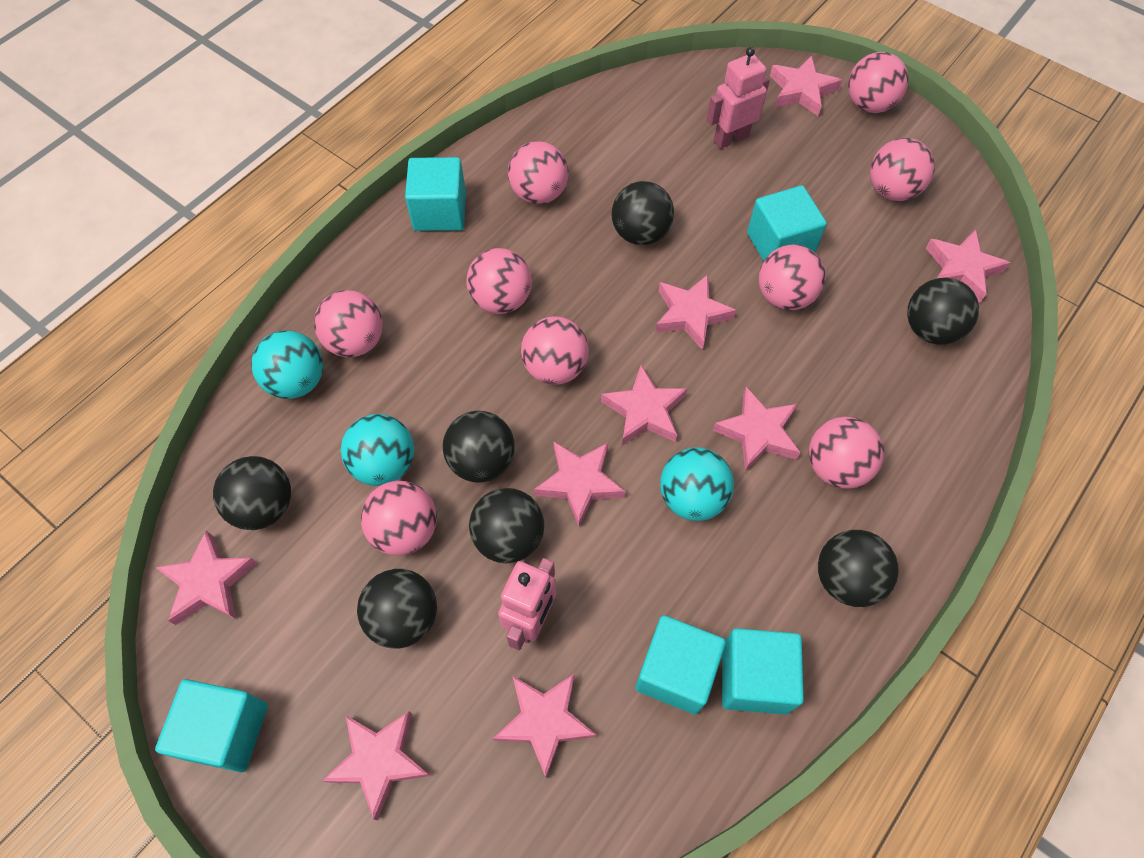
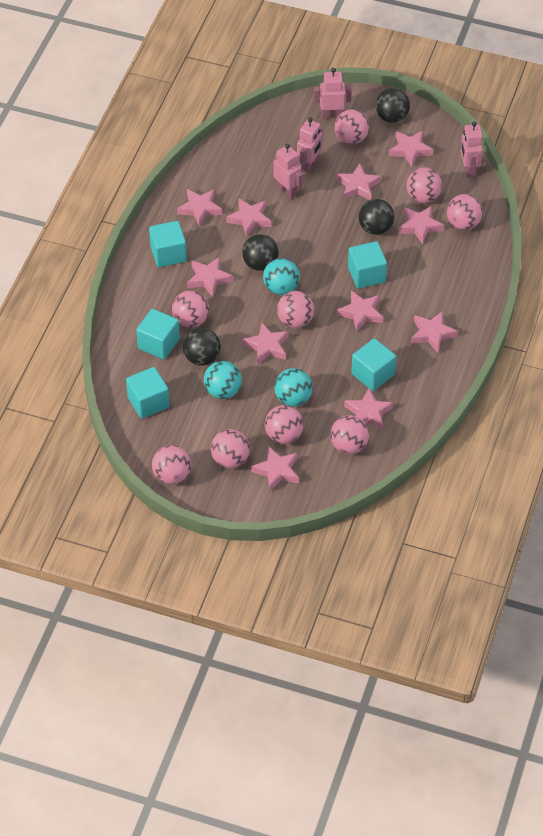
black ball: 7 -> 4
pink robot: 2 -> 4
pink star: 9 -> 11

